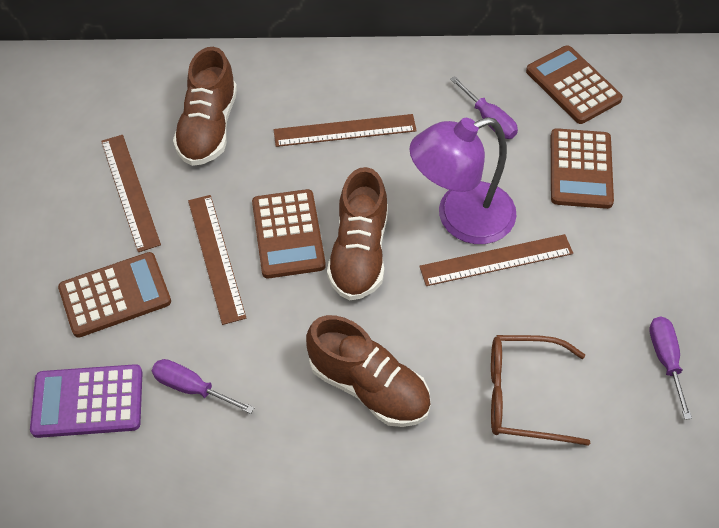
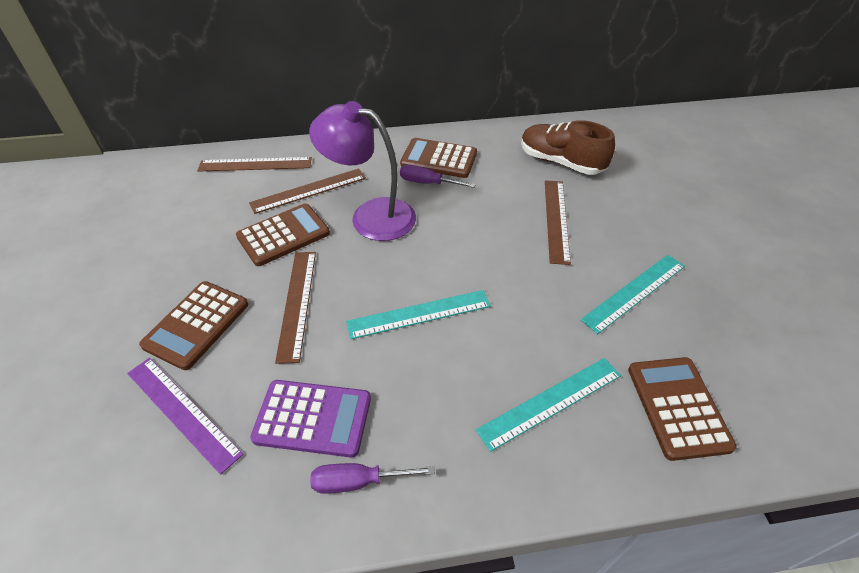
brown glasses: 1 -> 0
brown shoe: 3 -> 1
purple ruler: 0 -> 1
purple screwdriver: 3 -> 2
turquoise ruler: 0 -> 3

